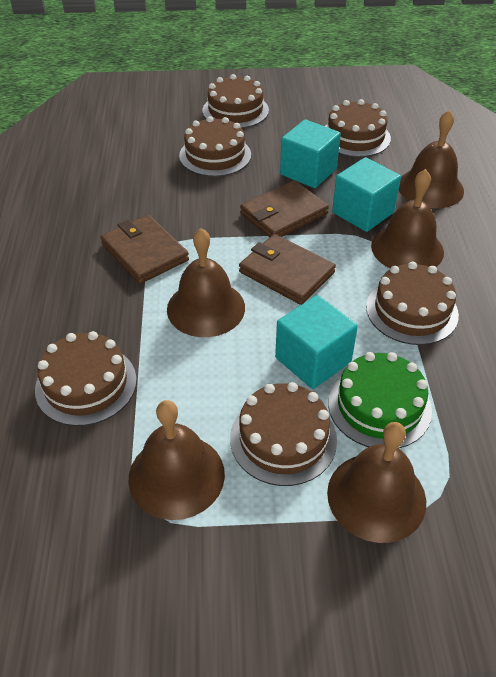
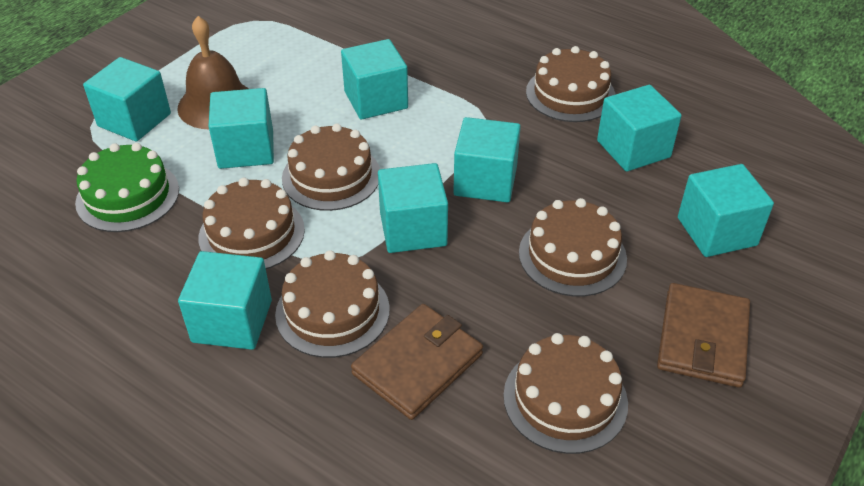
brown bell: 5 -> 1
brown wallet: 3 -> 2
turquoise cube: 3 -> 8

